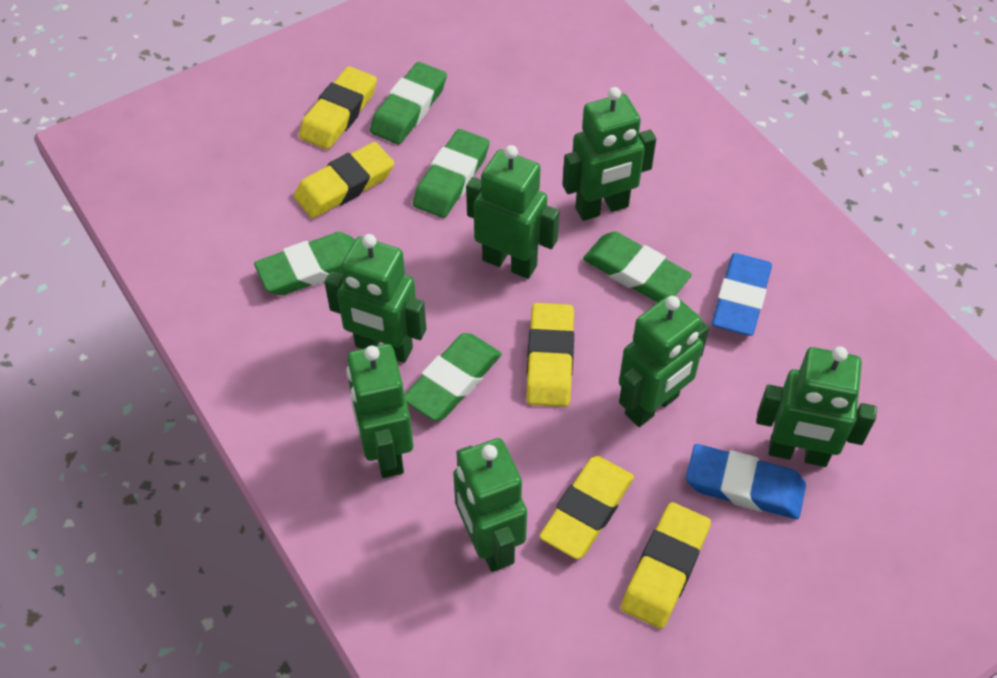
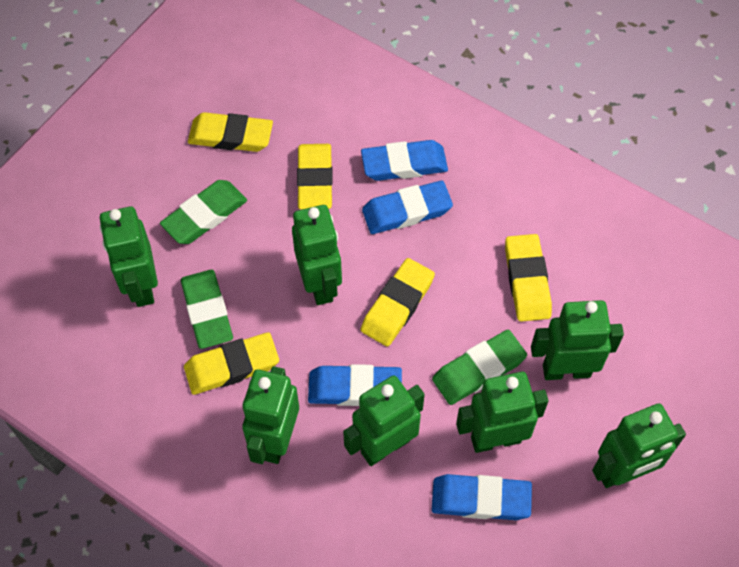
blue eraser: 2 -> 4
green eraser: 5 -> 3

